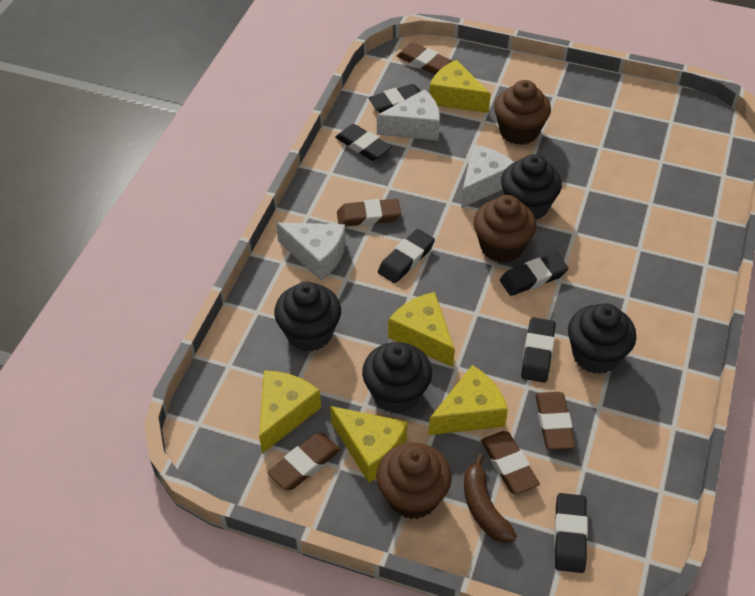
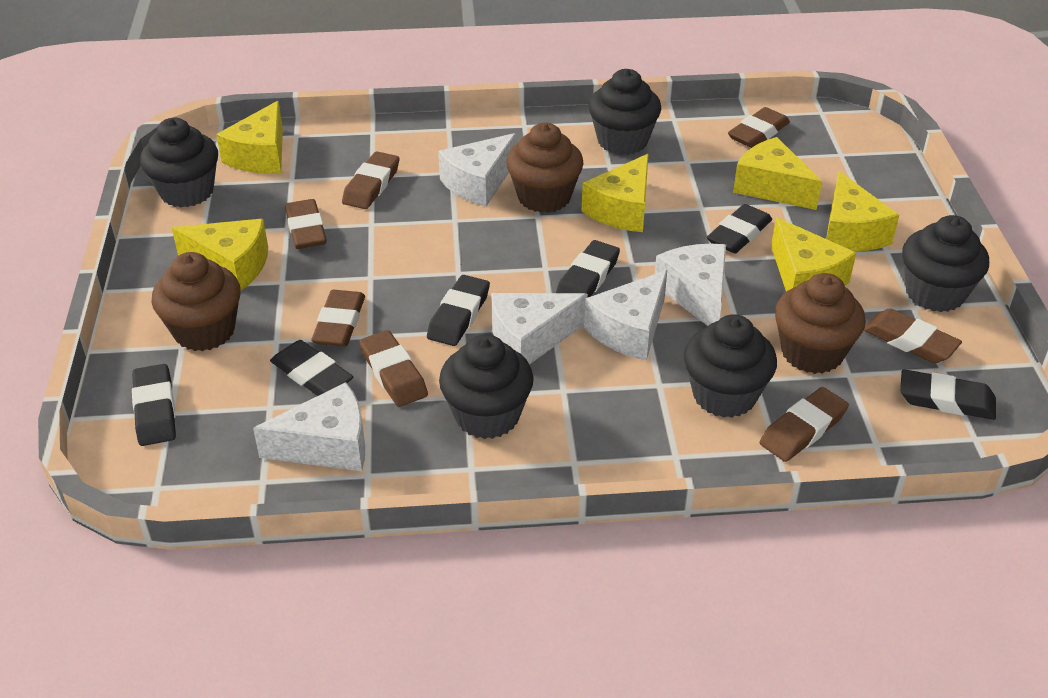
black cupcake: 4 -> 5
brown banana: 1 -> 0
brown eraser: 5 -> 7
white cheese: 3 -> 5
yellow cheese: 5 -> 6

